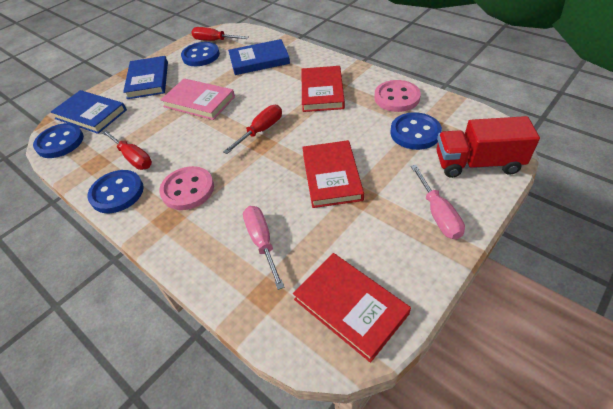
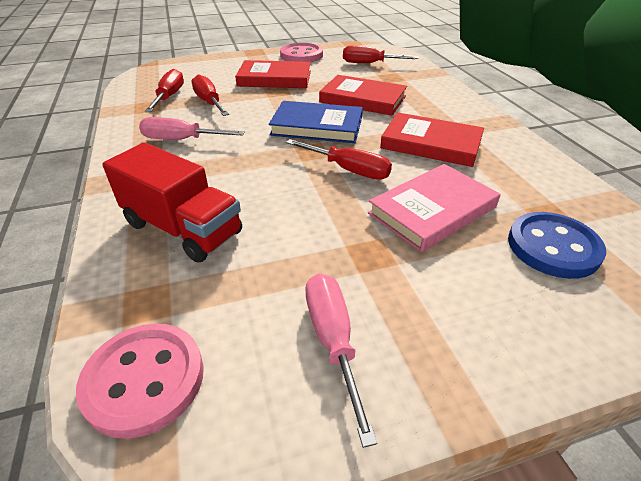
blue book: 3 -> 1
blue button: 4 -> 1
red screwdriver: 3 -> 4

